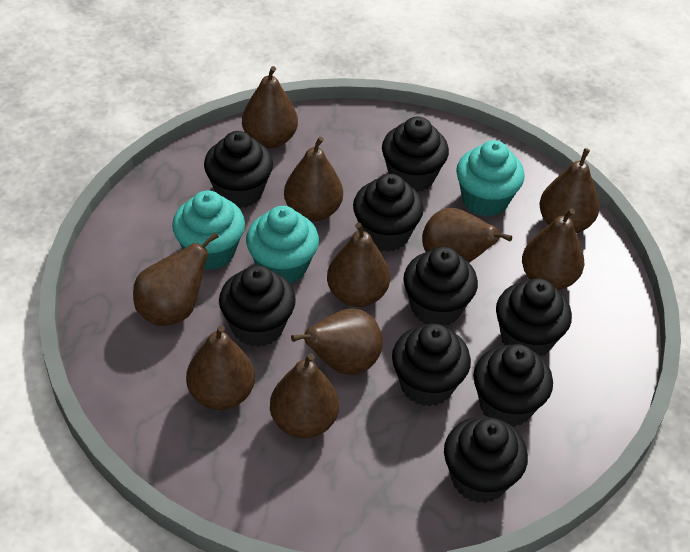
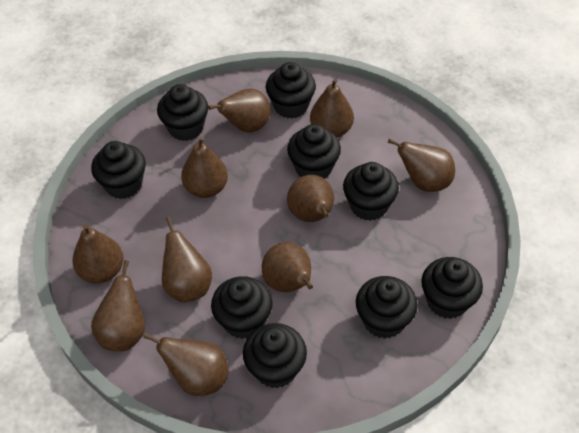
turquoise cupcake: 3 -> 0

